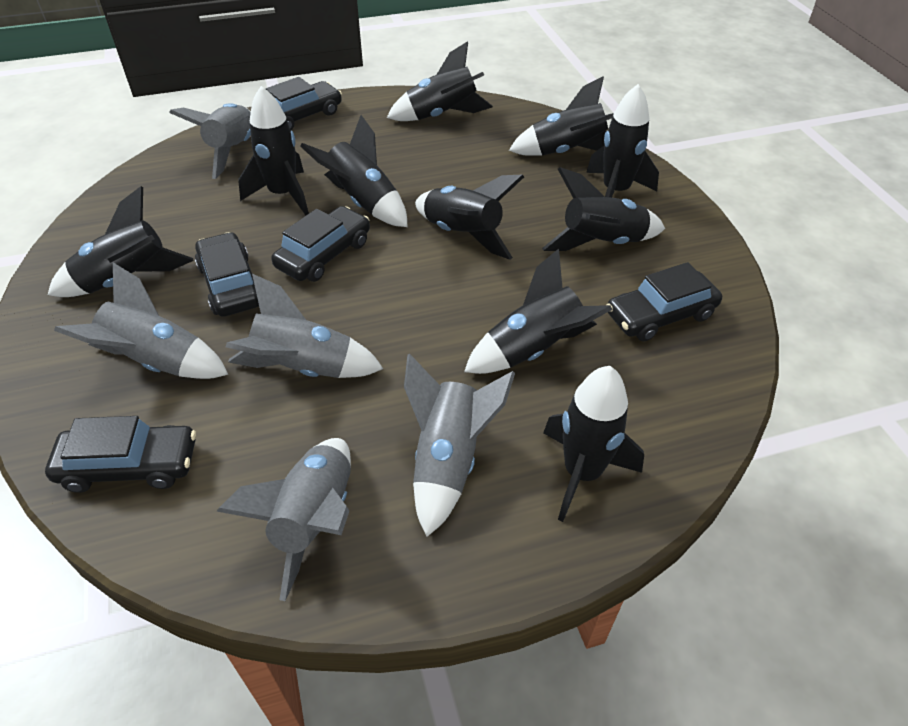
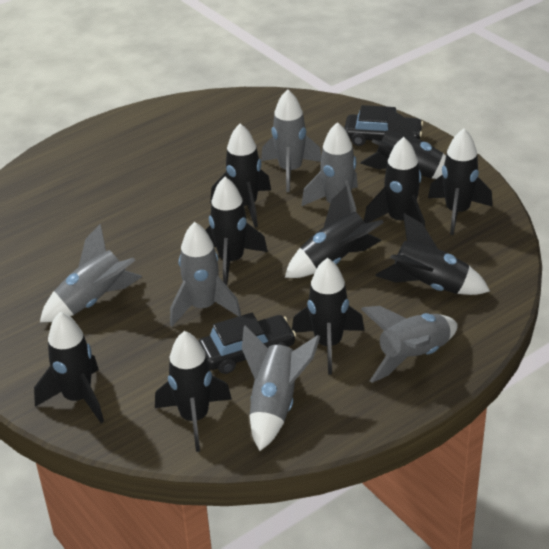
black car: 5 -> 2
grey rocket: 5 -> 6

